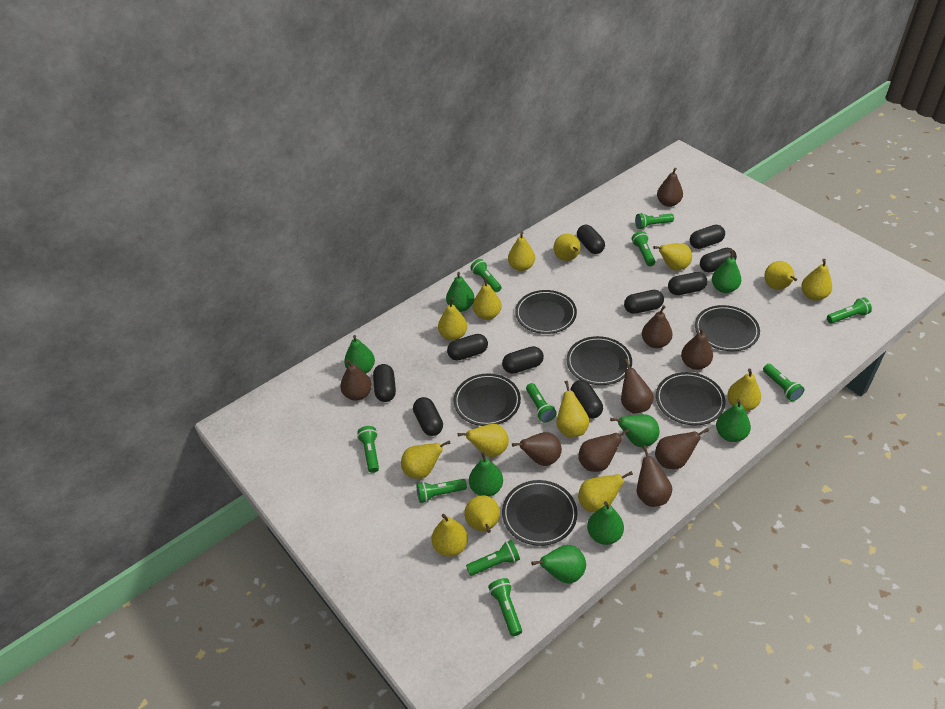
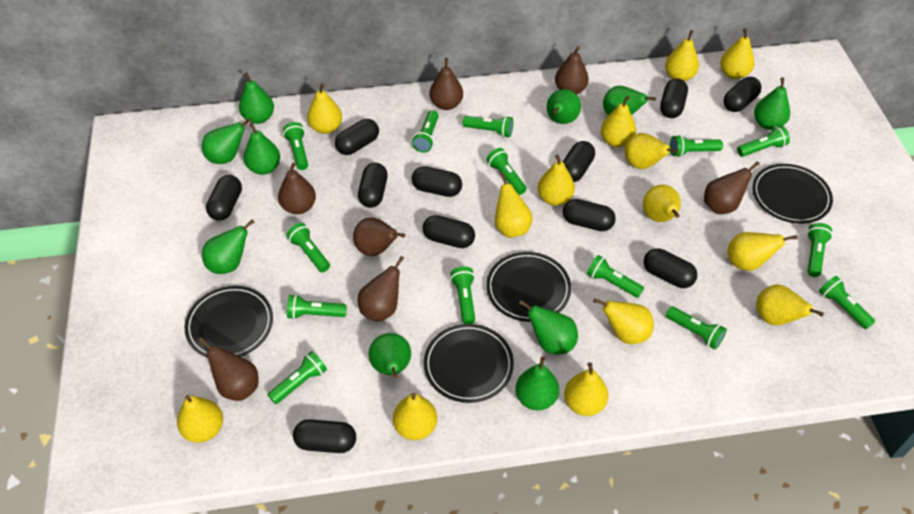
black capsule: 10 -> 11
black plate: 6 -> 4
brown pear: 9 -> 7
green flashlight: 10 -> 14
green pear: 8 -> 10

